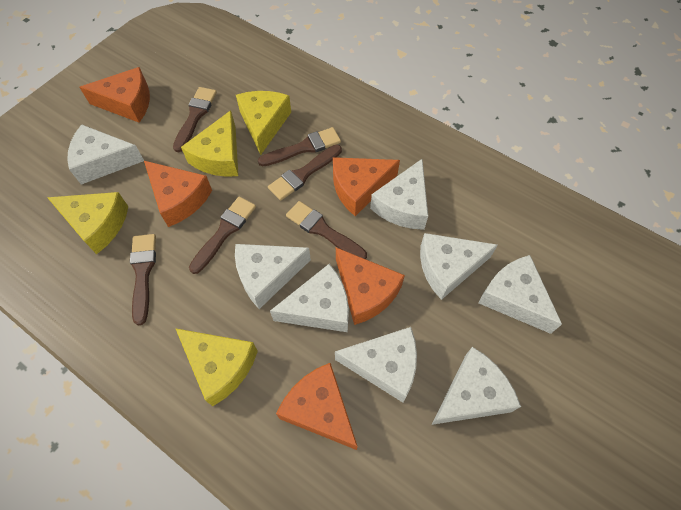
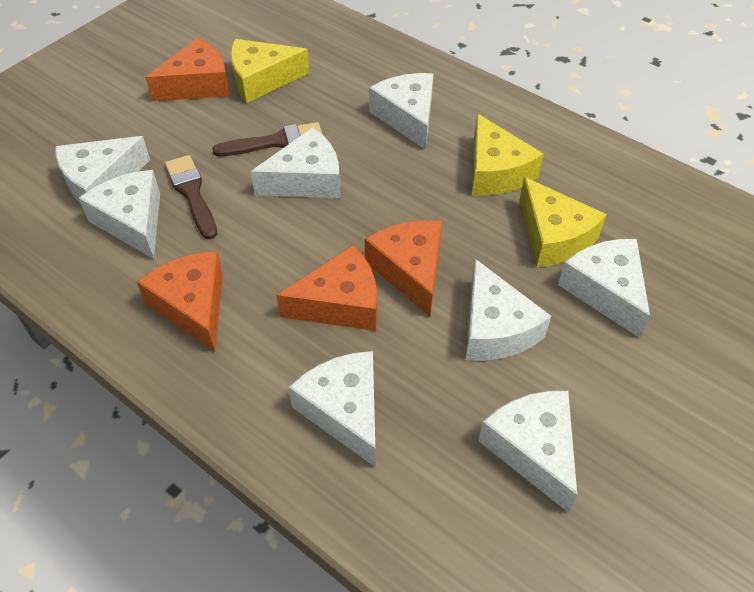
brown brush: 6 -> 2
orange cheese: 5 -> 4
yellow cheese: 4 -> 3

